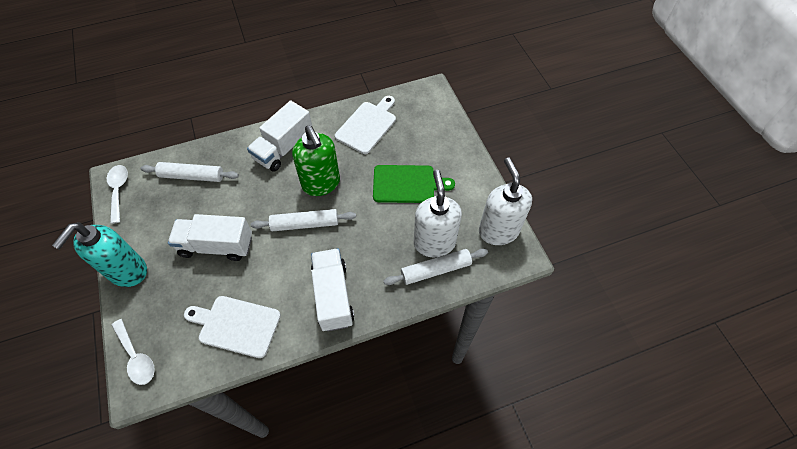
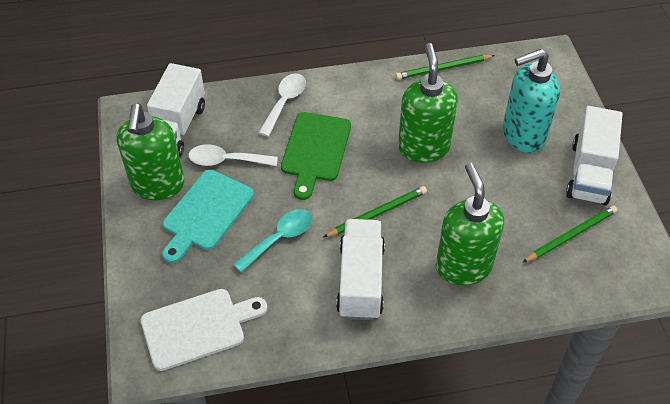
green pencil: 0 -> 3
green soap dispenser: 1 -> 3
turquoise cutting board: 0 -> 1
turquoise spoon: 0 -> 1
white cutting board: 2 -> 1
white rolling pin: 3 -> 0
white soap dispenser: 2 -> 0

